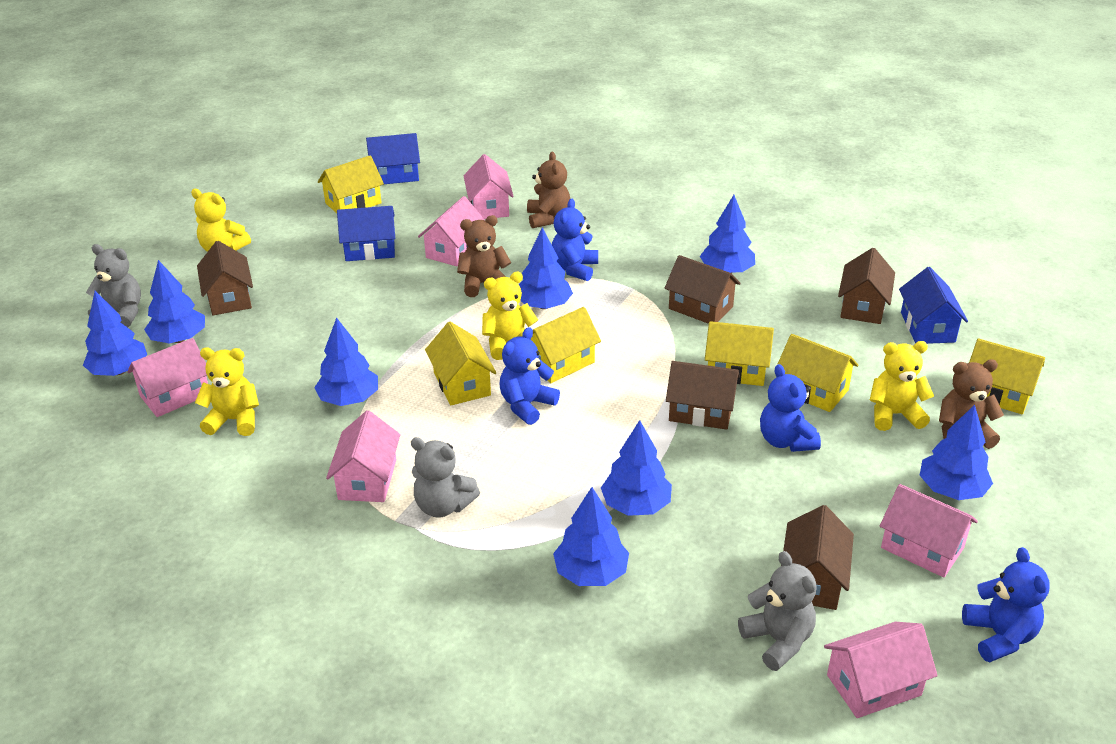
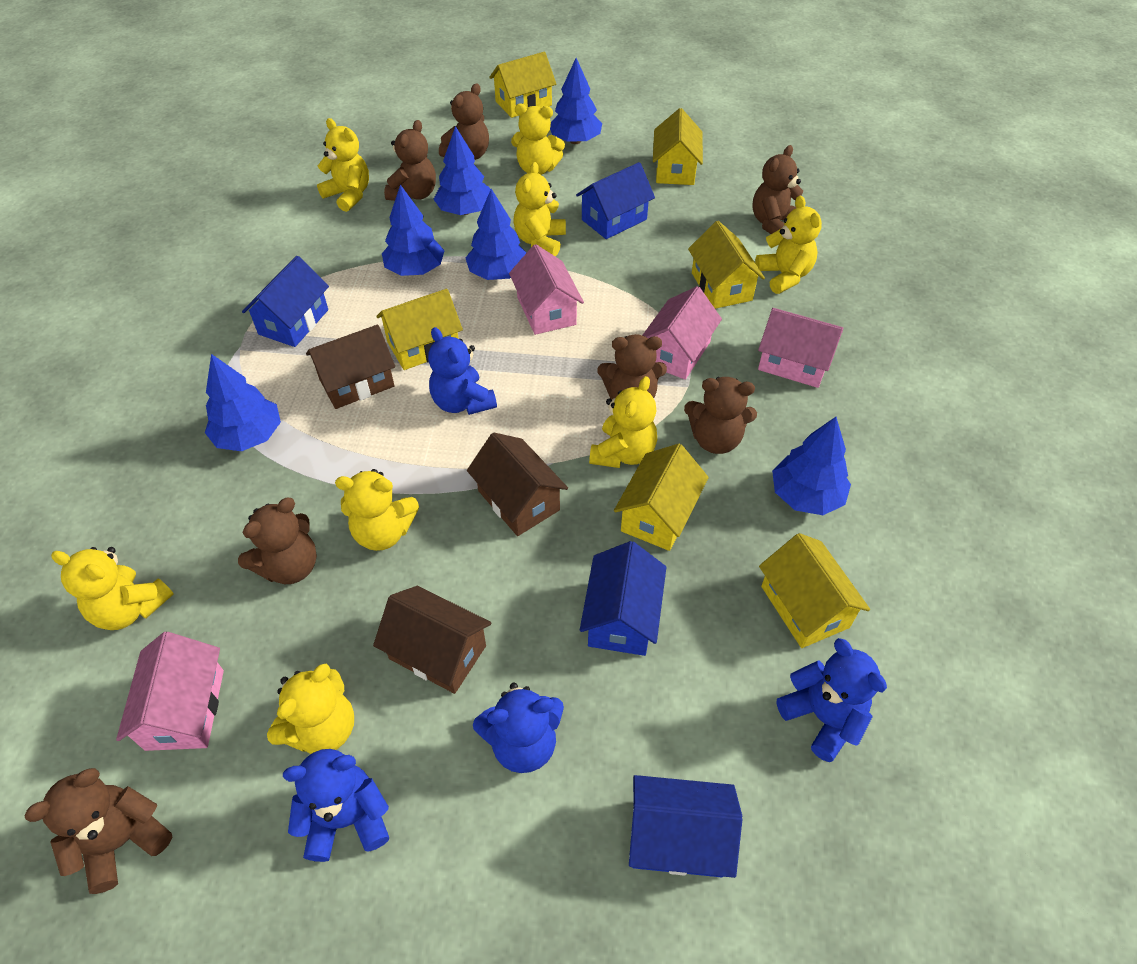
blue house: 3 -> 4
blue tree: 8 -> 6
brown house: 5 -> 3
brown teddy bear: 3 -> 7
grey teddy bear: 3 -> 0
pink house: 6 -> 4
yellow teddy bear: 4 -> 8

